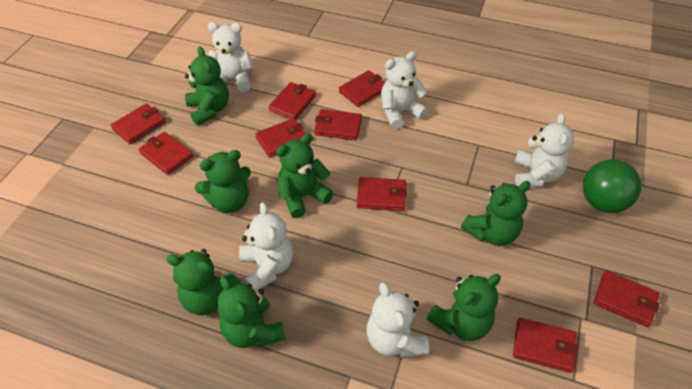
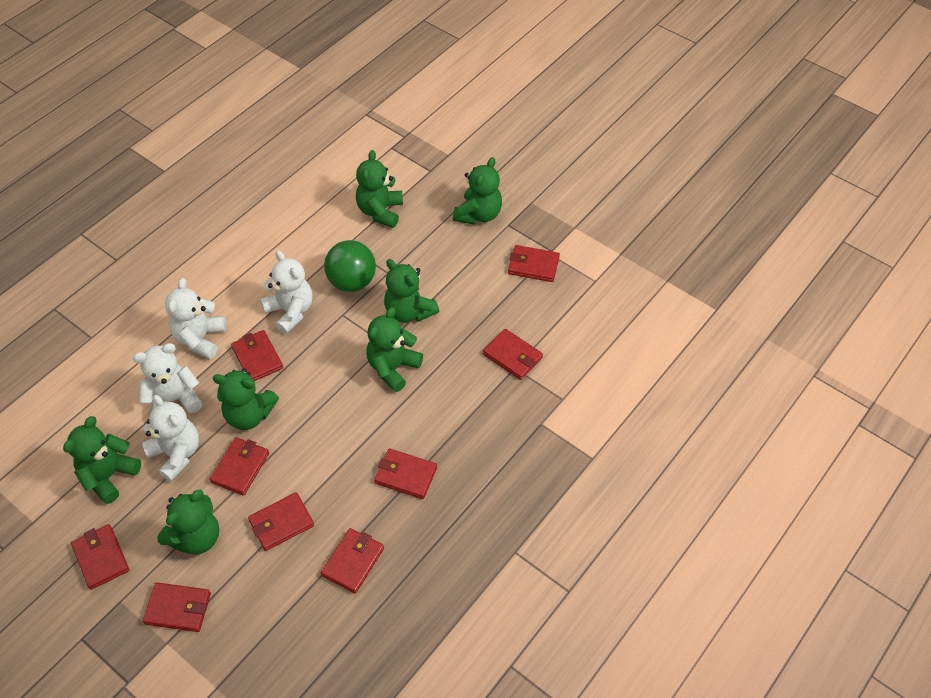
white teddy bear: 5 -> 4

